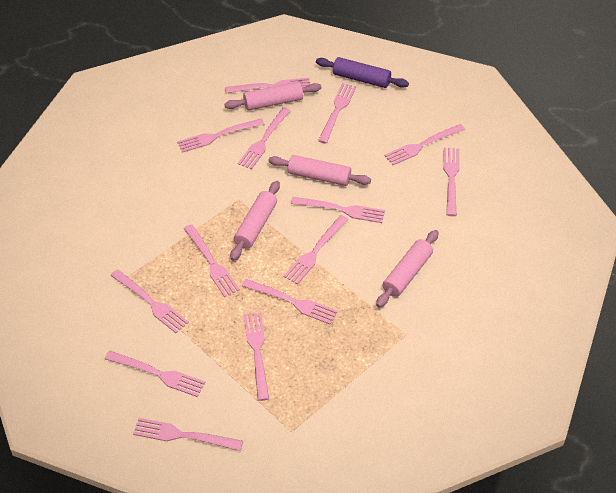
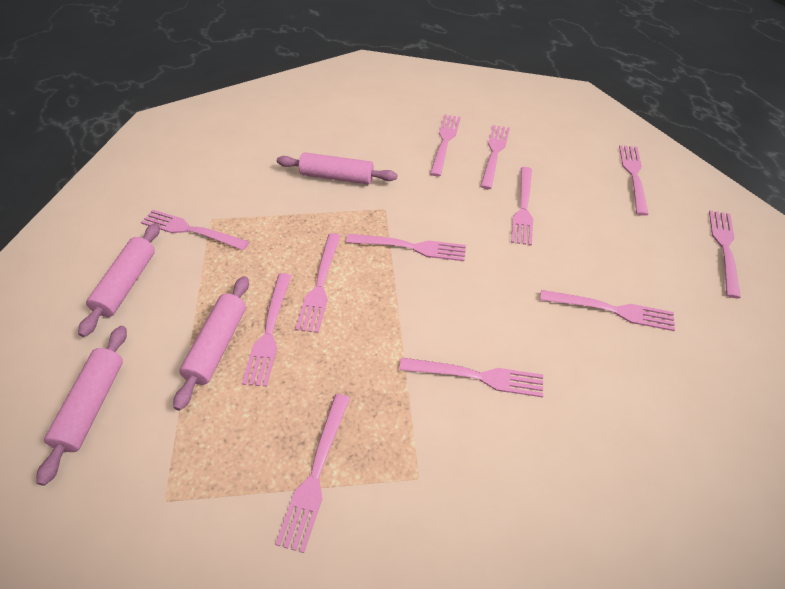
pink fork: 14 -> 12
purple rolling pin: 1 -> 0

